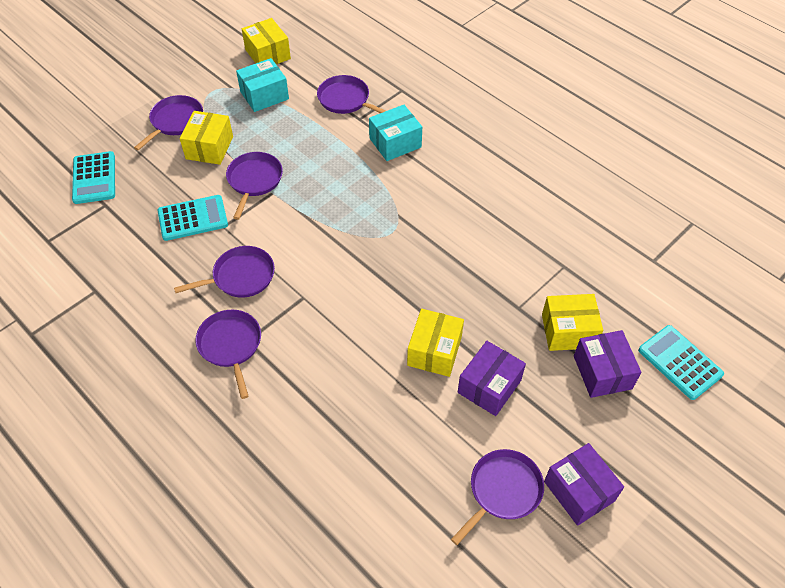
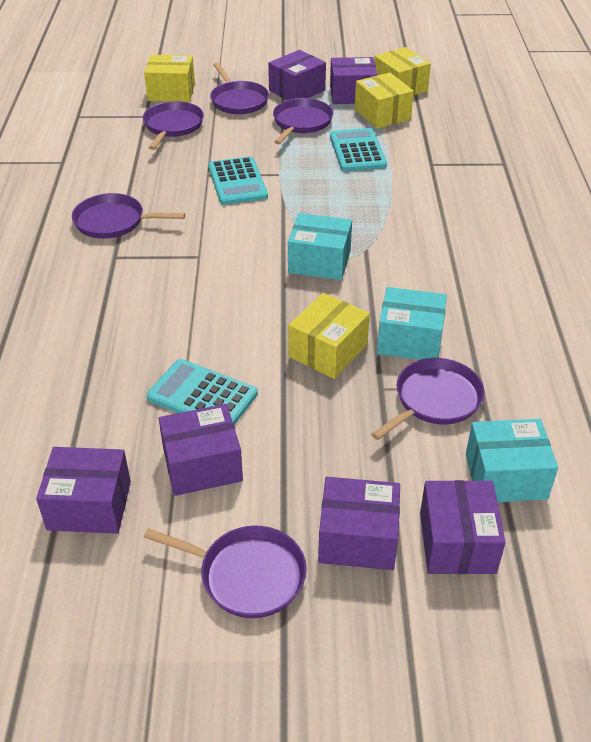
purple box: 3 -> 6
turquoise box: 2 -> 3

